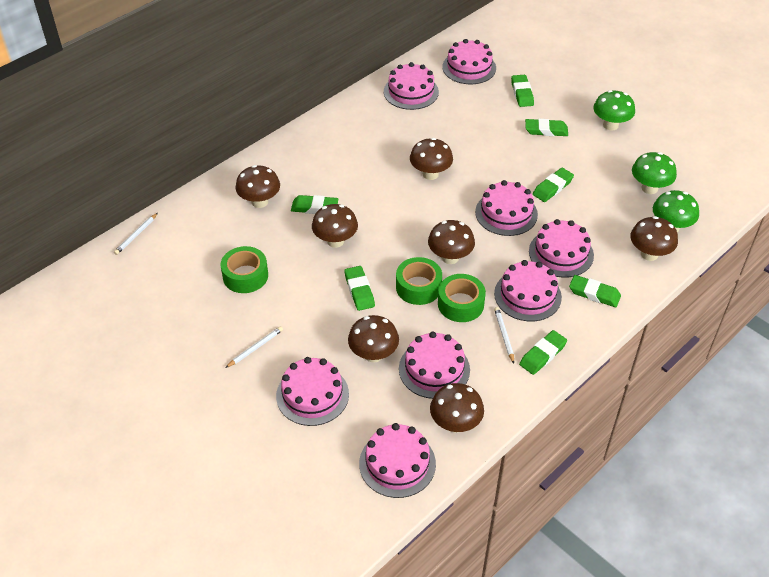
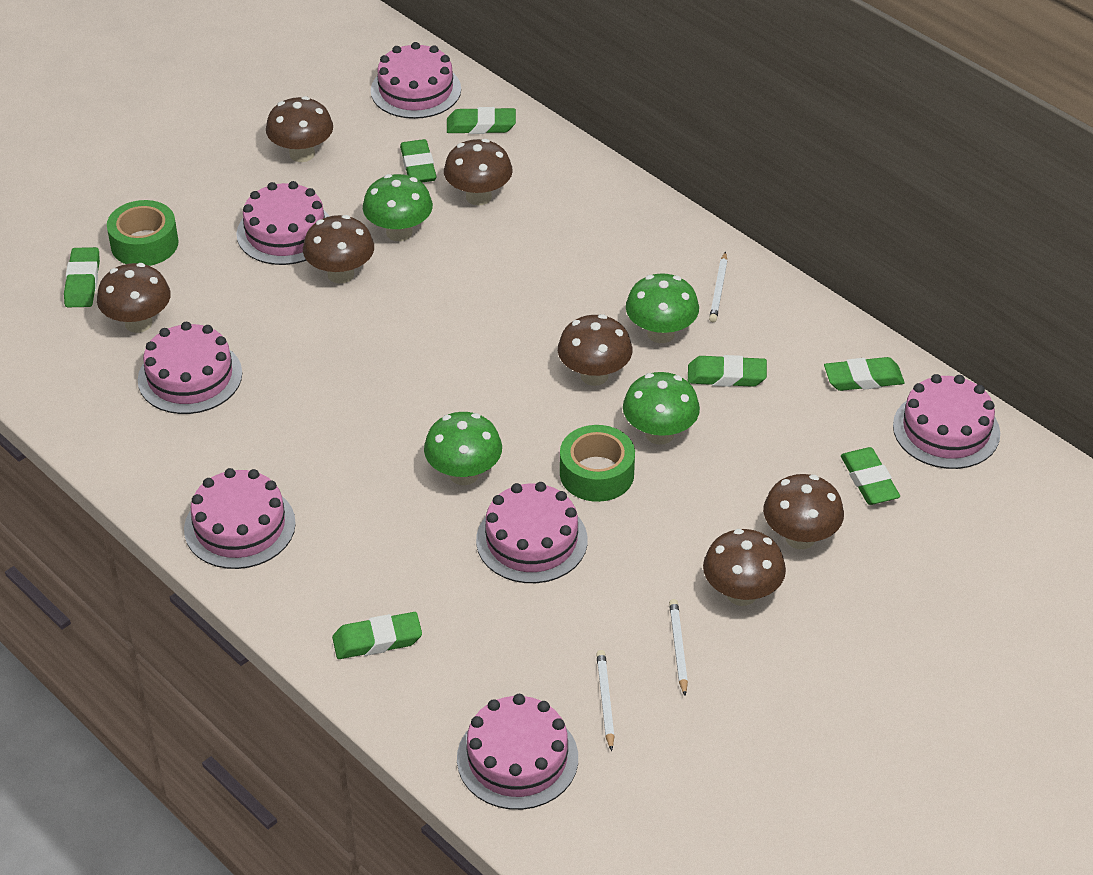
green mushroom: 3 -> 4
green tape: 3 -> 2
pink cake: 8 -> 7

